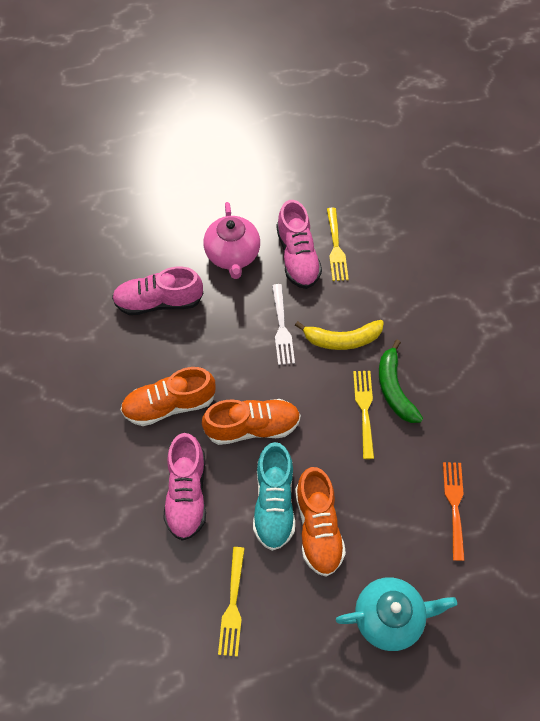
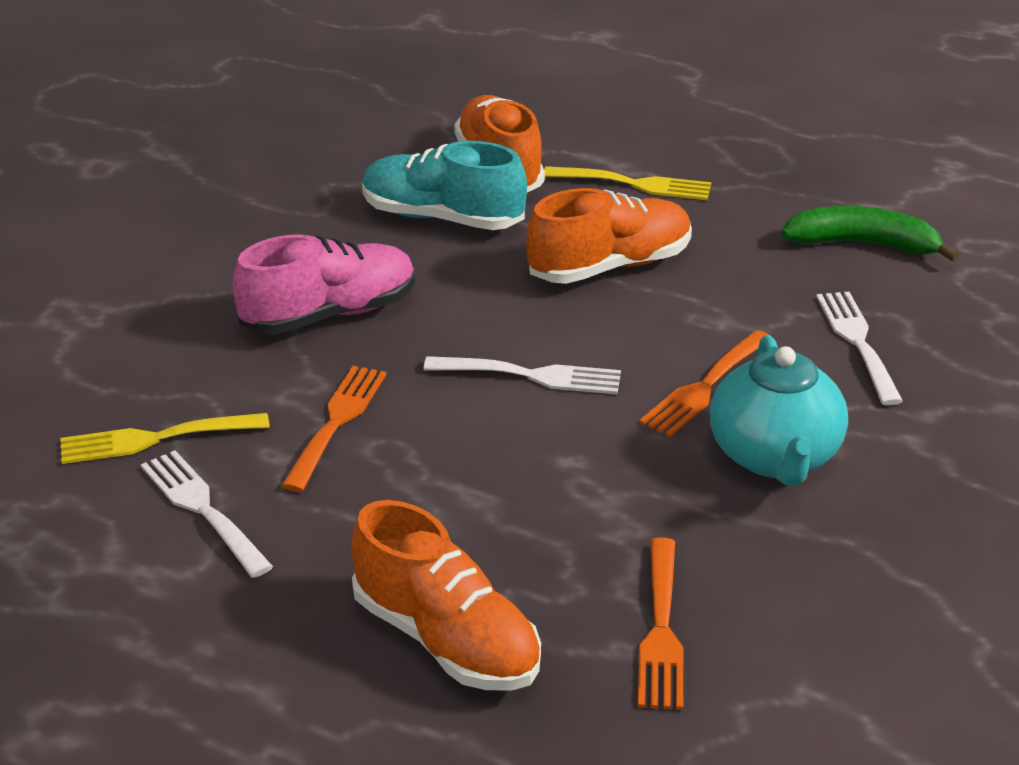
orange fork: 1 -> 3
pink shoe: 3 -> 1
pink teapot: 1 -> 0
white fork: 1 -> 3
yellow banana: 1 -> 0
yellow fork: 3 -> 2

